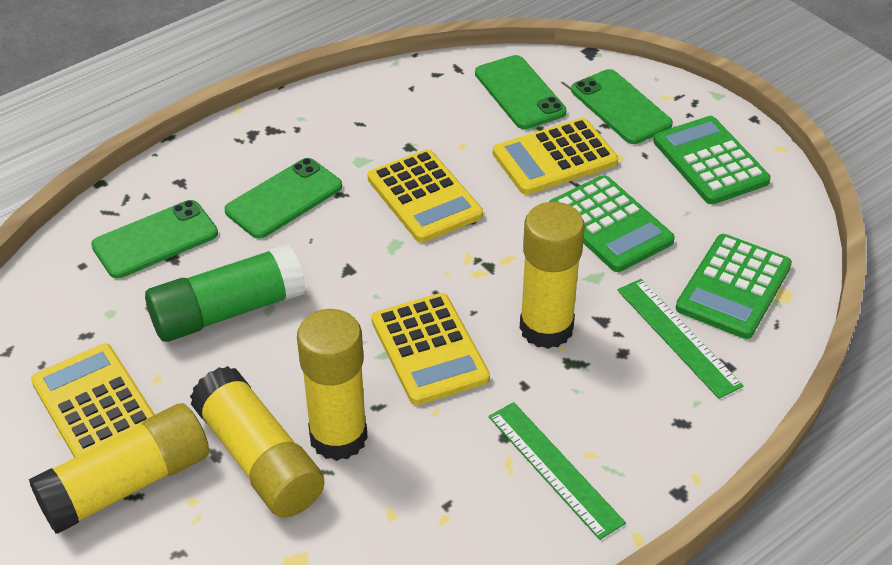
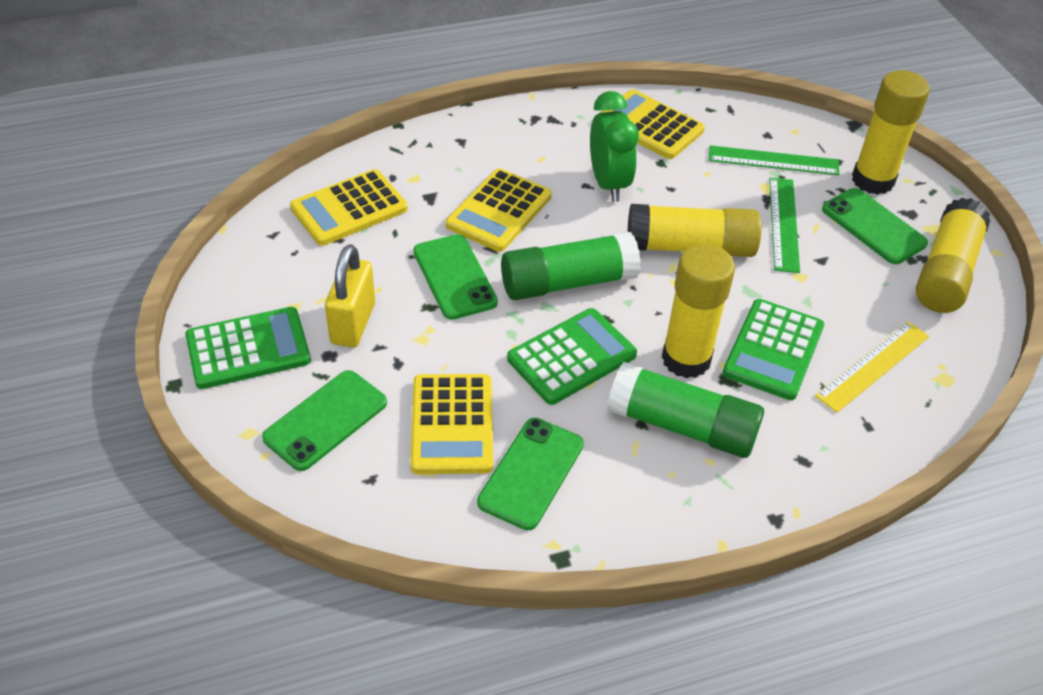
green clock: 0 -> 1
green glue stick: 1 -> 2
yellow padlock: 0 -> 1
yellow ruler: 0 -> 1

